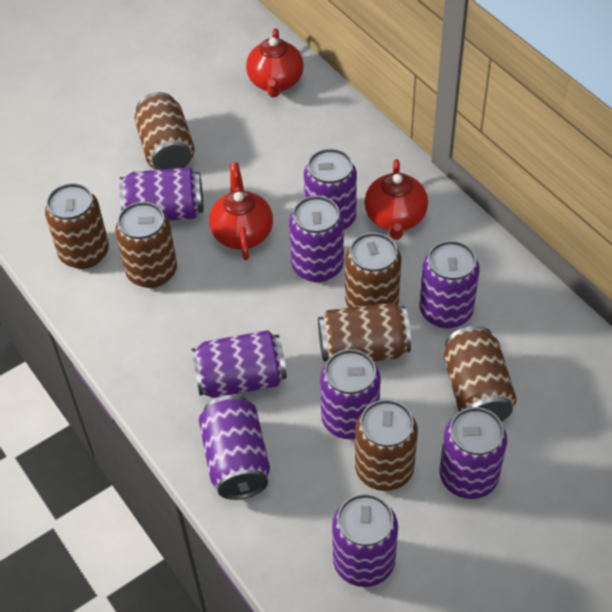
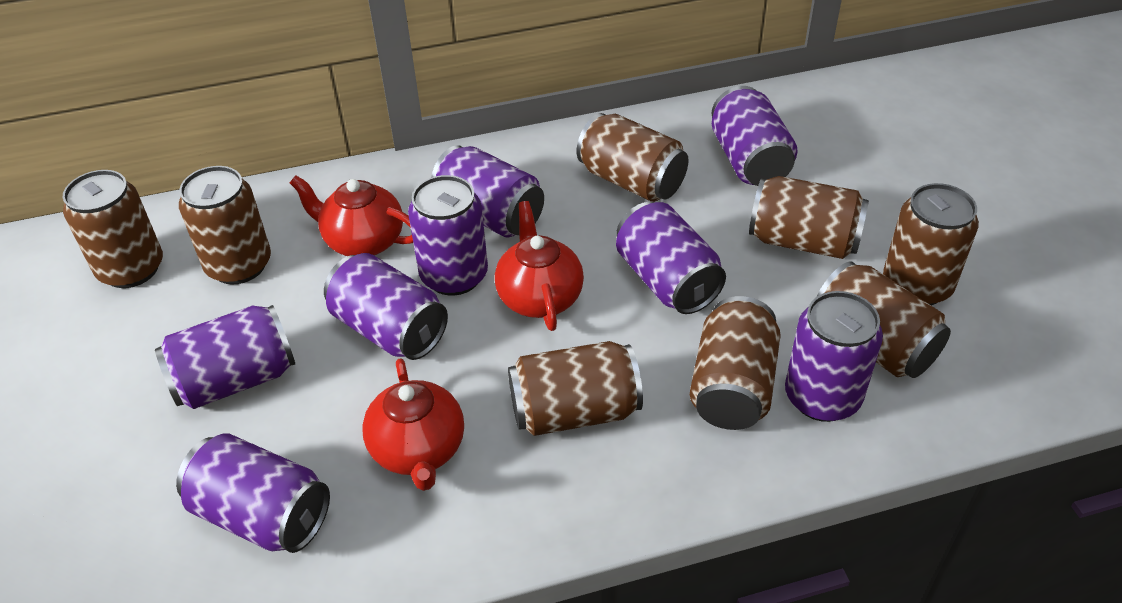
brown can: 7 -> 8
purple can: 9 -> 8

